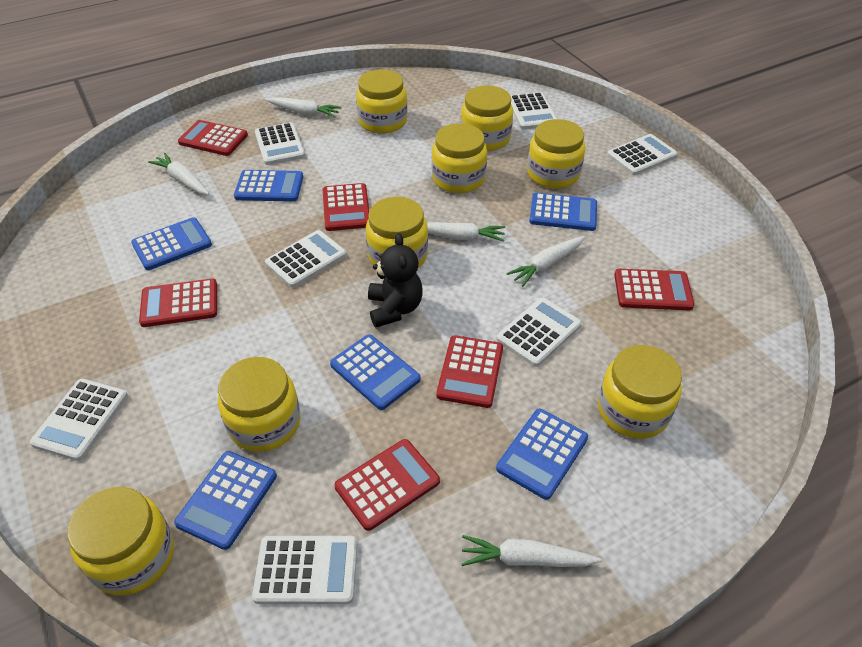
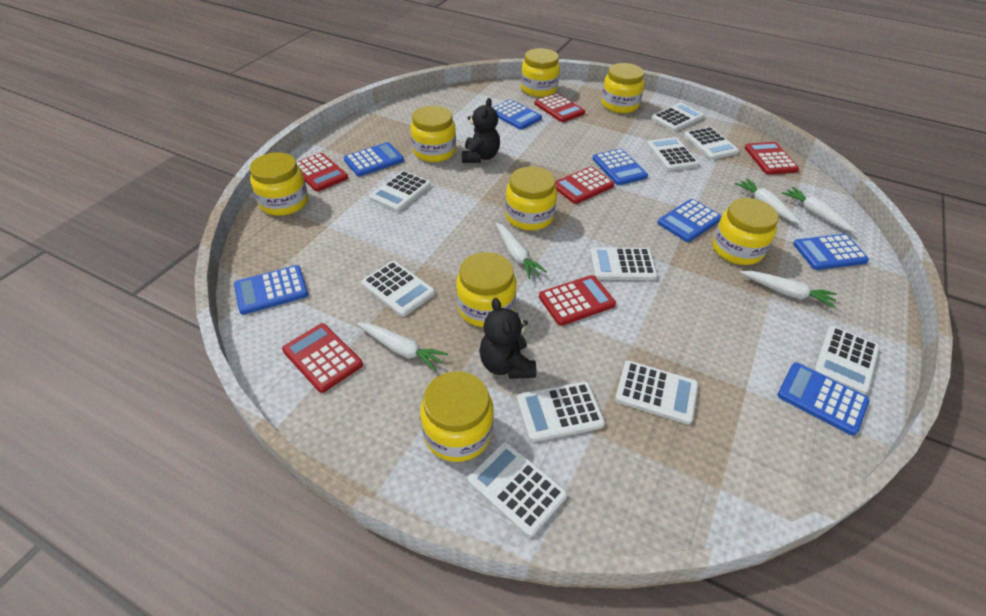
black teddy bear: 1 -> 2
blue calculator: 6 -> 7
white calculator: 7 -> 10

